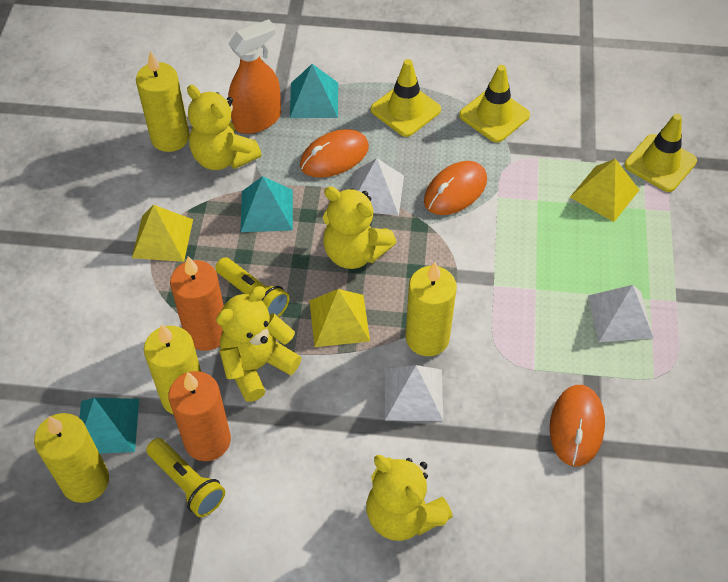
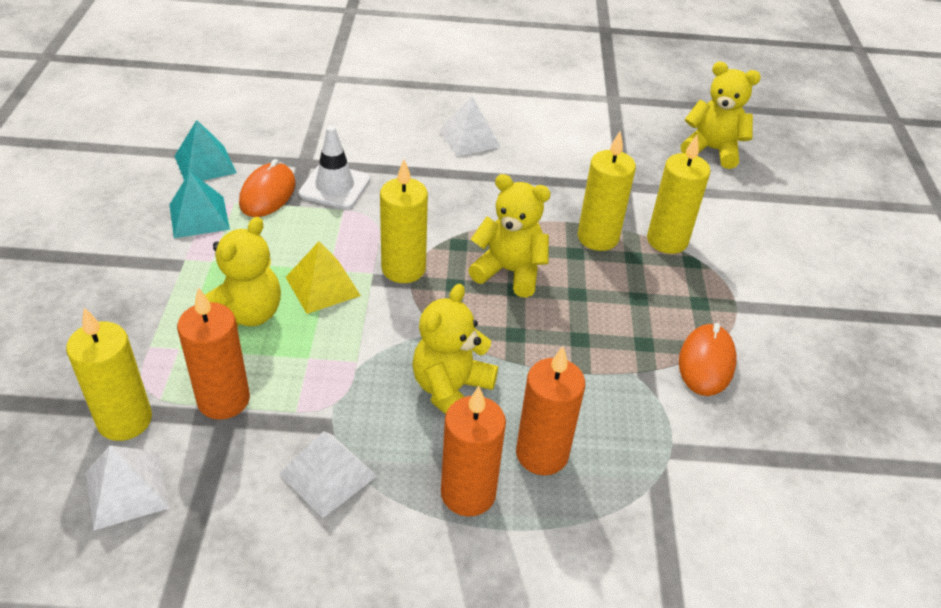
orange candle: 2 -> 3
orange mouse: 3 -> 2
orange spray bottle: 1 -> 0
turquoise pyramid: 3 -> 2
white traffic cone: 0 -> 1
yellow flashlight: 2 -> 0
yellow pyramid: 3 -> 1
yellow traffic cone: 3 -> 0

